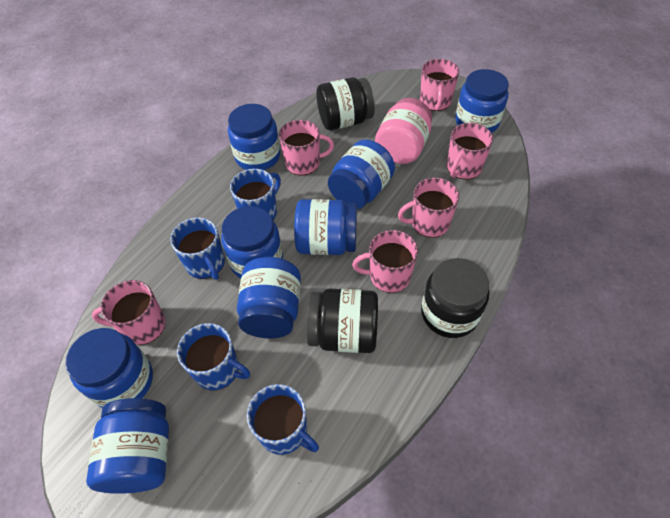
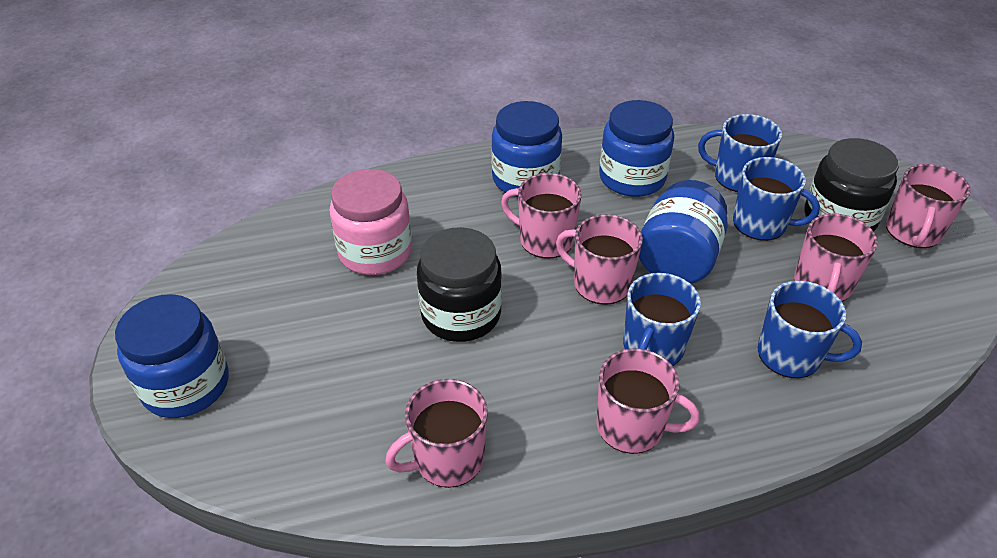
black jar: 3 -> 2
blue jar: 8 -> 4

